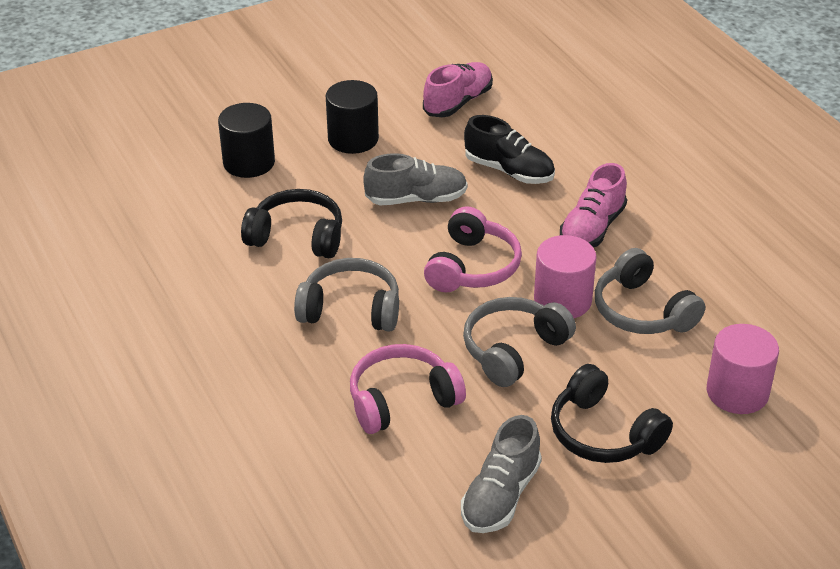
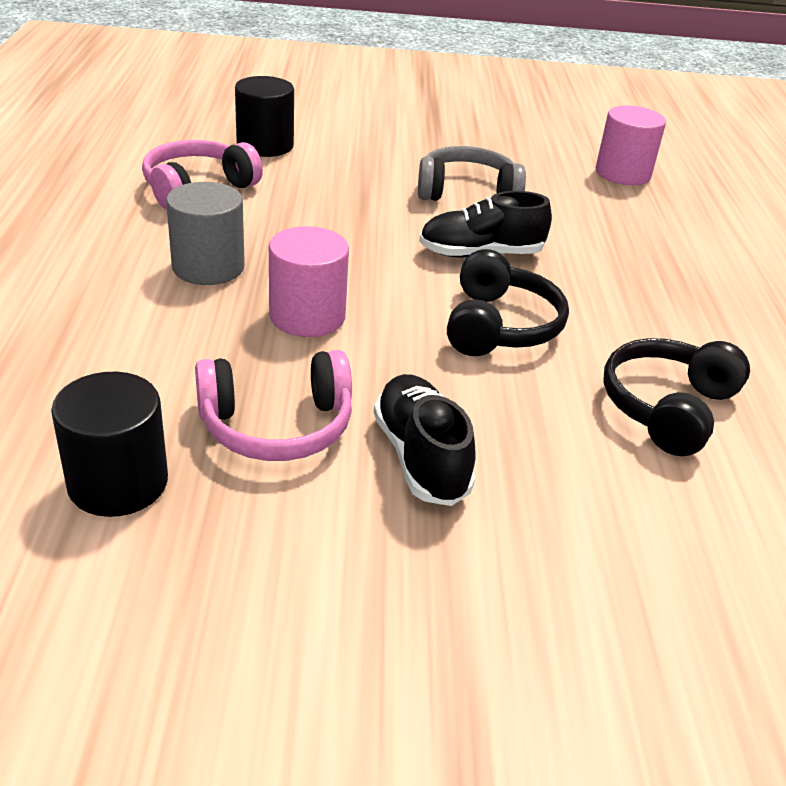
black shoe: 1 -> 2
grey cylinder: 0 -> 1
grey headphones: 3 -> 1
grey shoe: 2 -> 0
pink shoe: 2 -> 0

